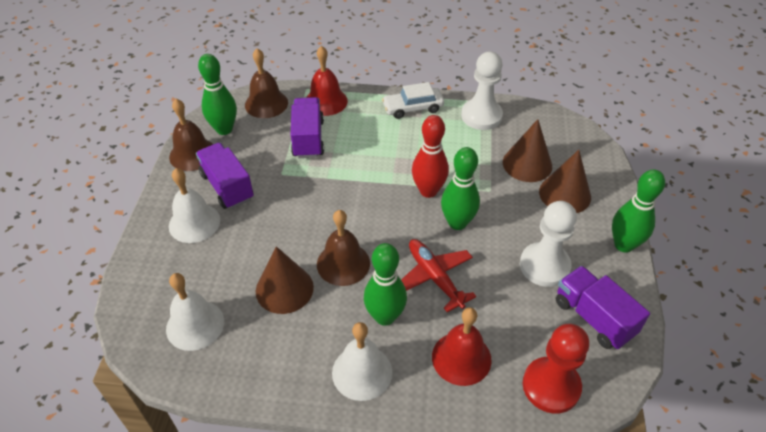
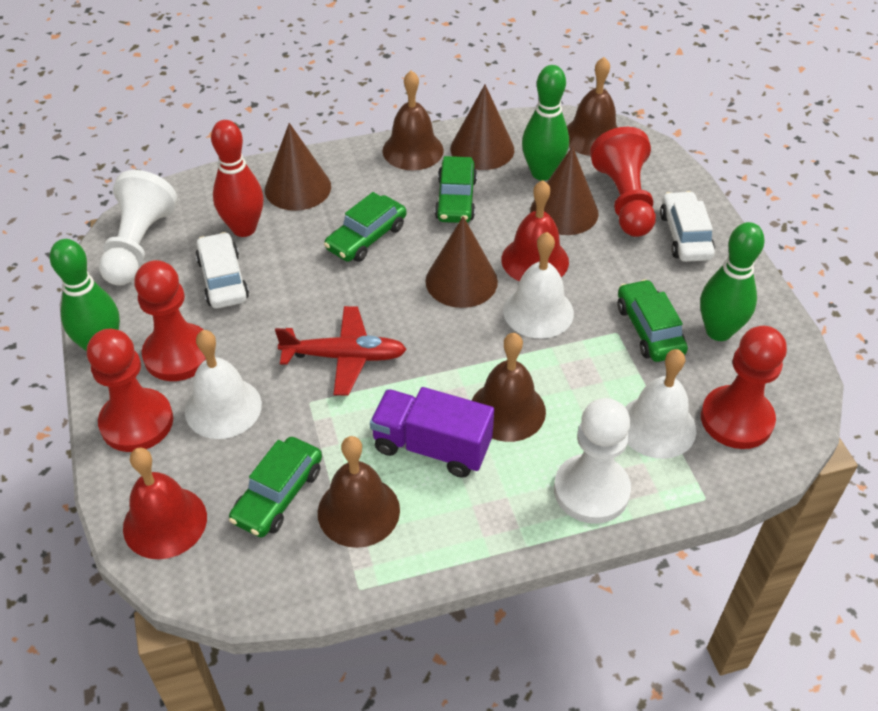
brown bell: 3 -> 4
brown cone: 3 -> 4
green bowling pin: 4 -> 3
green car: 0 -> 4
purple truck: 3 -> 1
red pawn: 1 -> 4
white car: 1 -> 2

